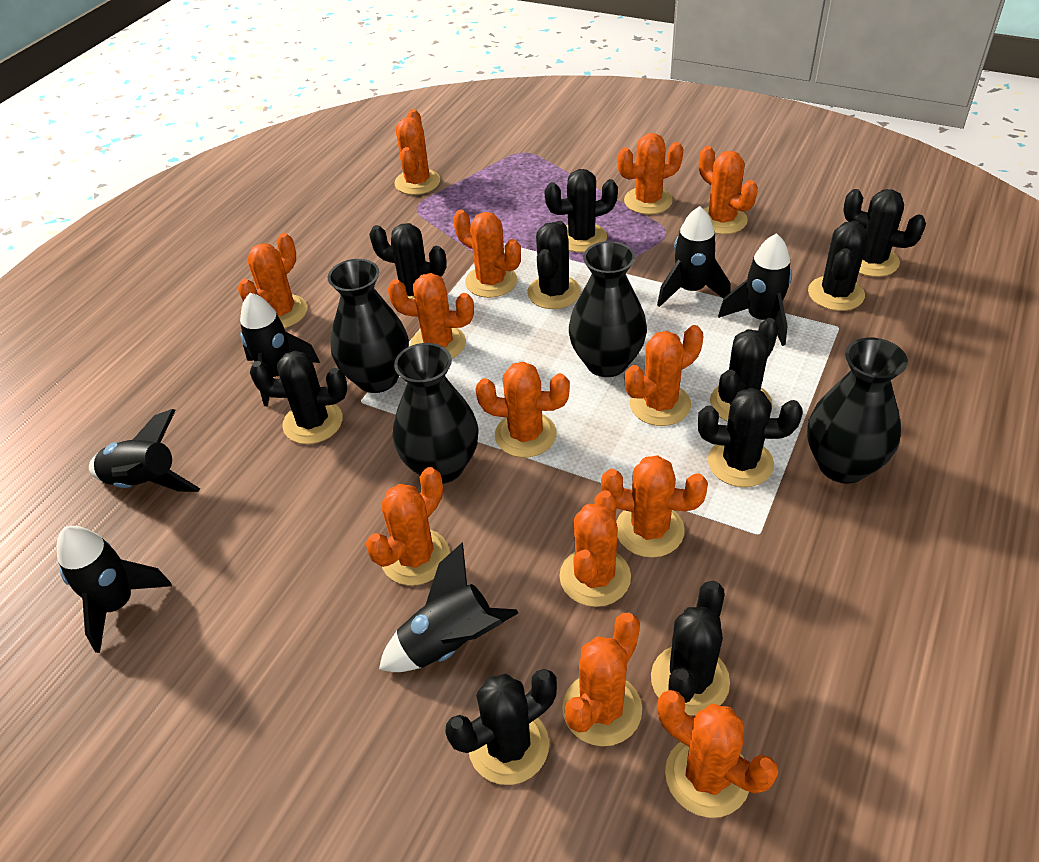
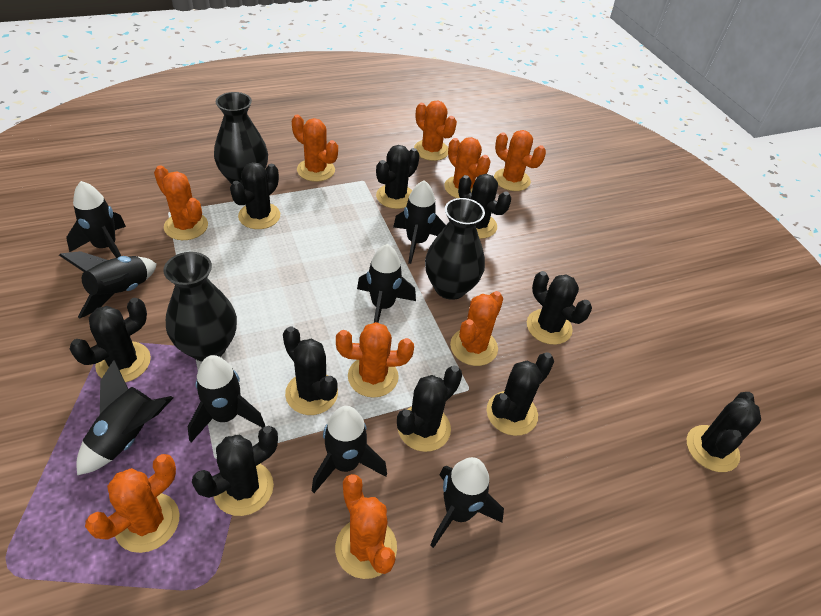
black rocket: 6 -> 8
black vase: 4 -> 3
orange cactus: 13 -> 9

